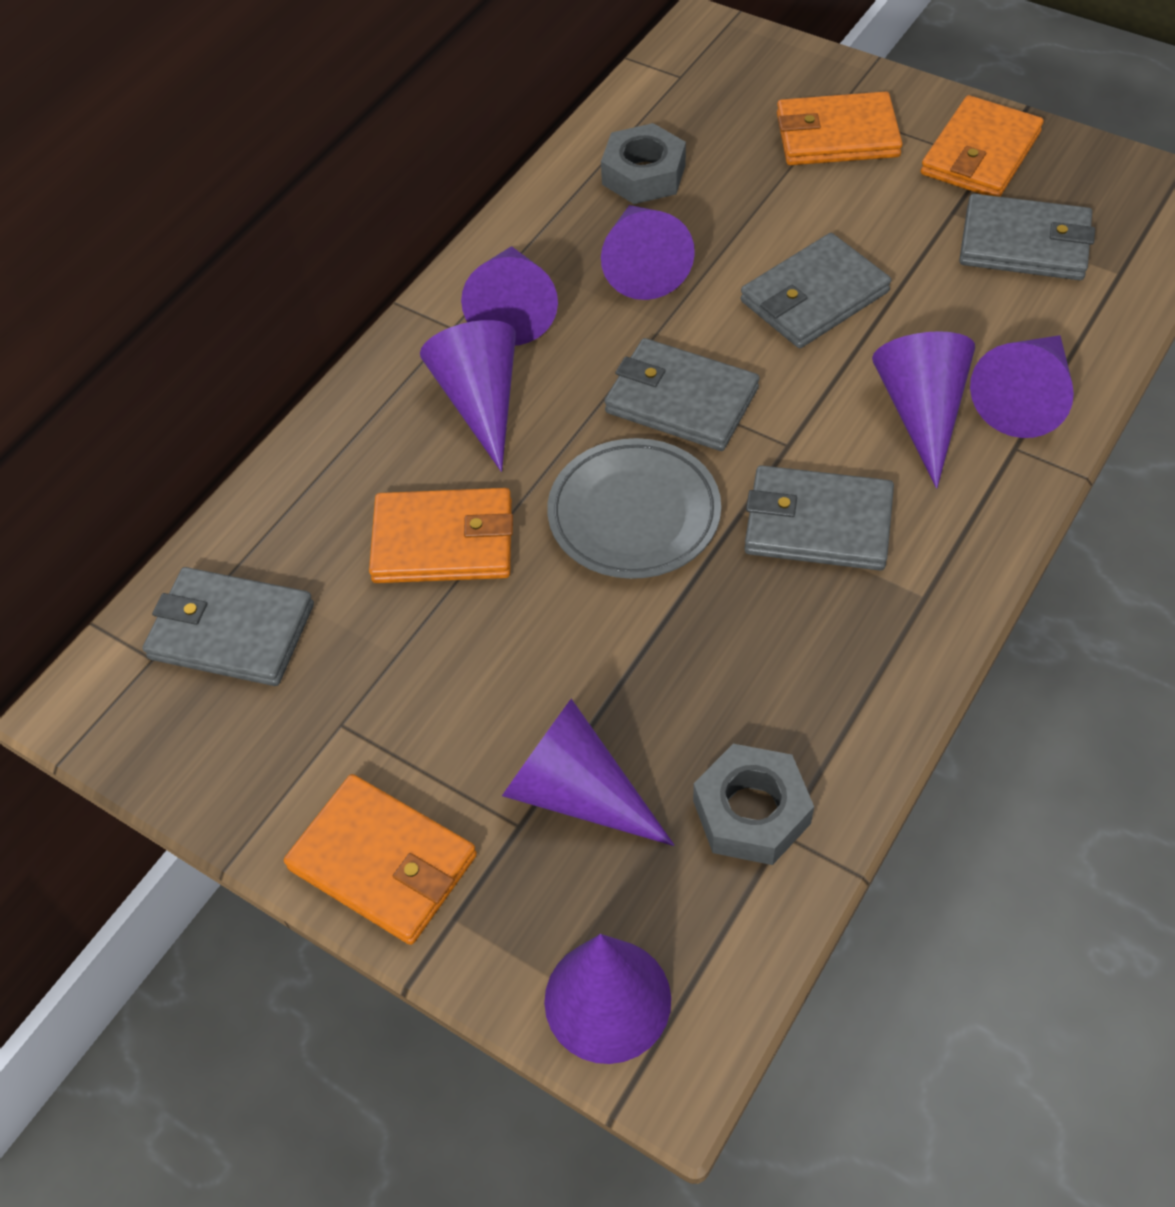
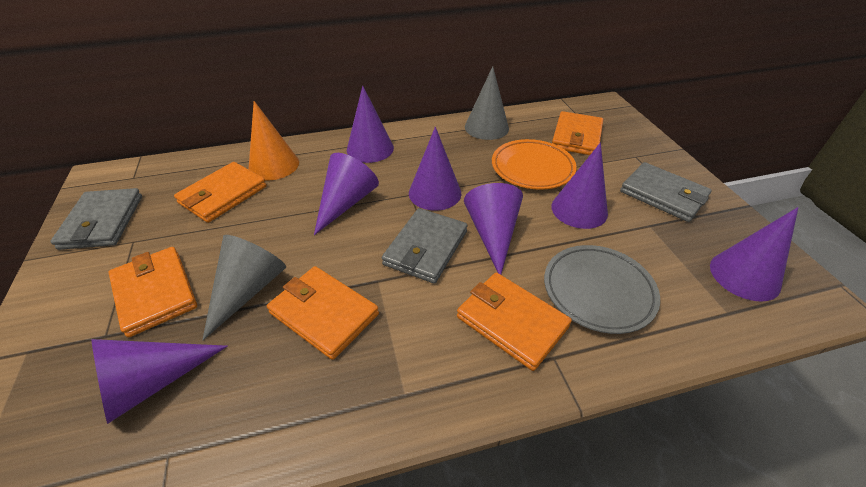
grey cone: 0 -> 2
grey nut: 2 -> 0
grey wallet: 5 -> 3
orange cone: 0 -> 1
orange plate: 0 -> 1
orange wallet: 4 -> 5

